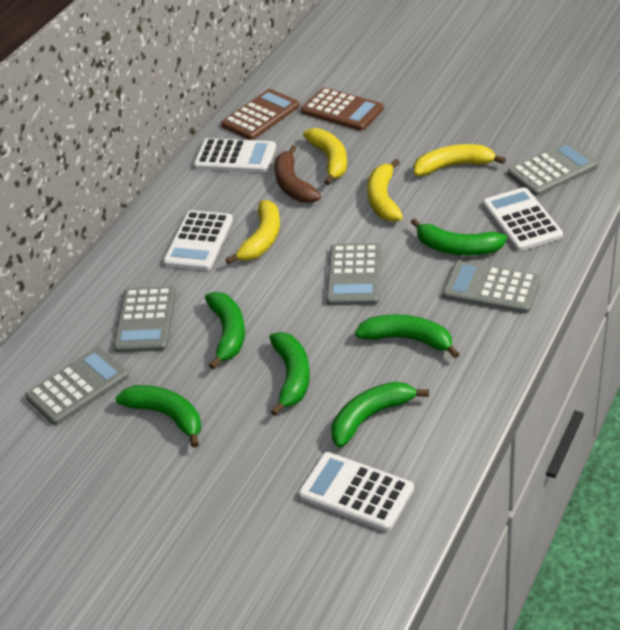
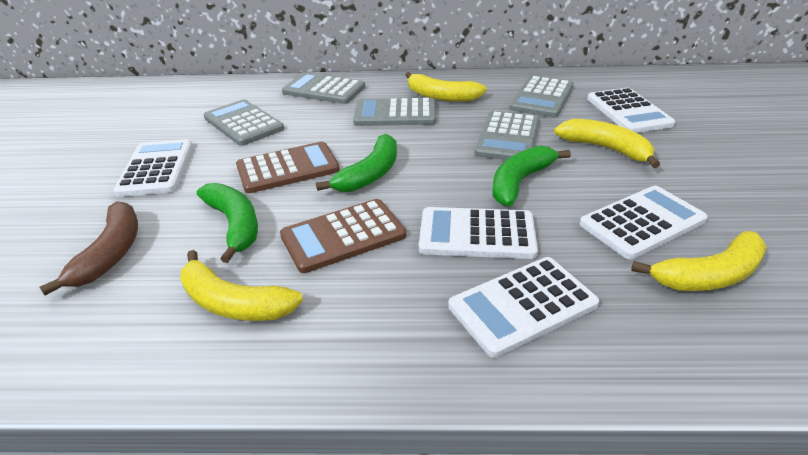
green banana: 6 -> 3
white calculator: 4 -> 5

